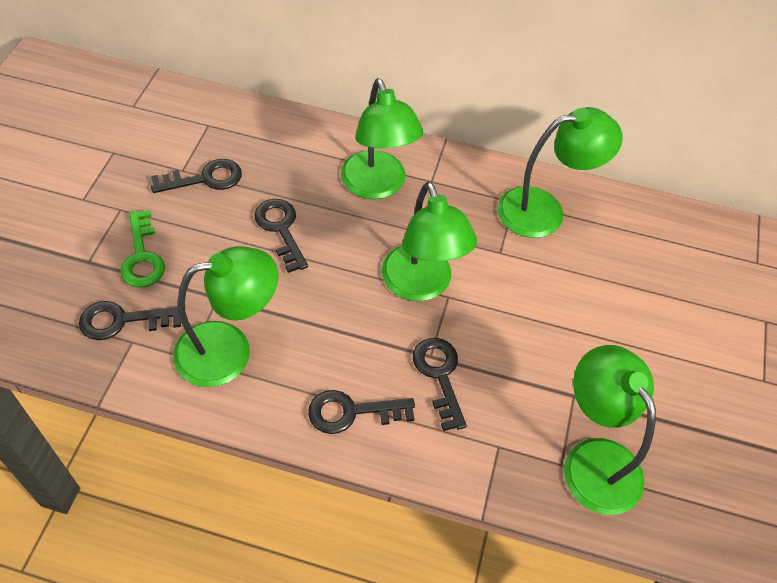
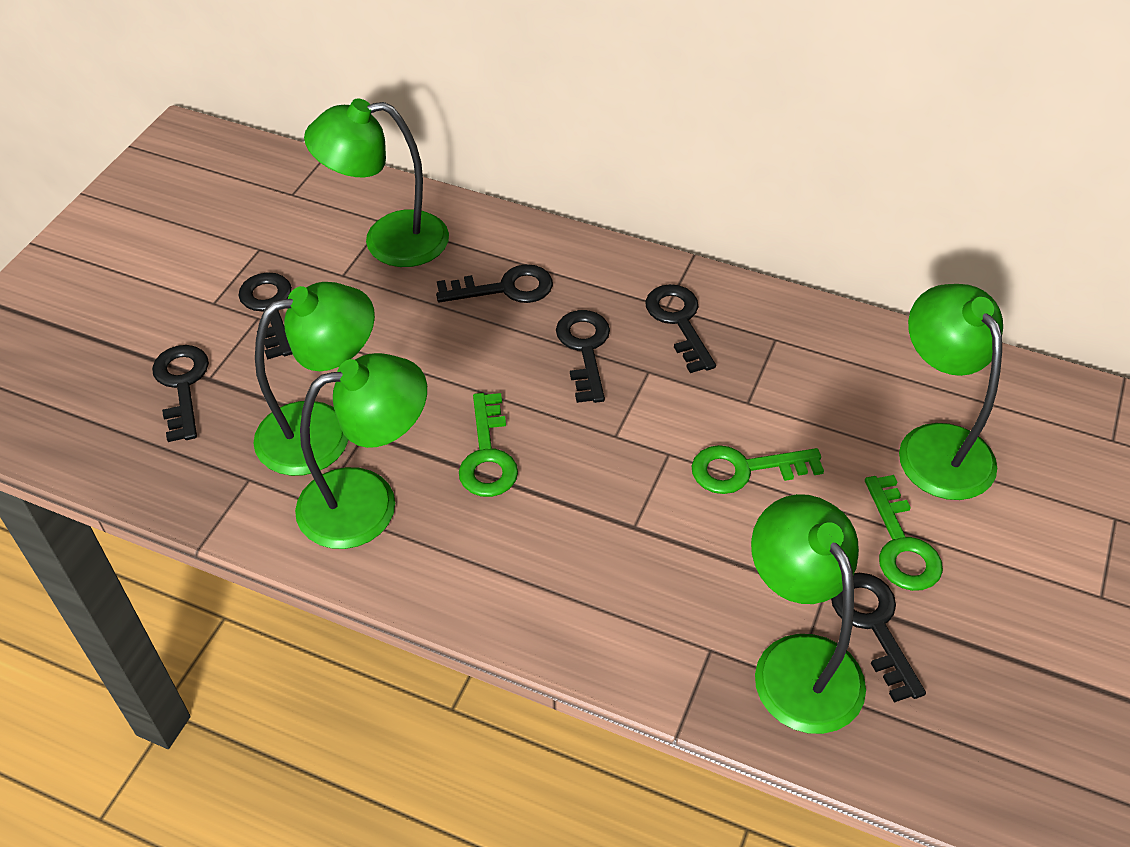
black key: 5 -> 6
green key: 1 -> 3

